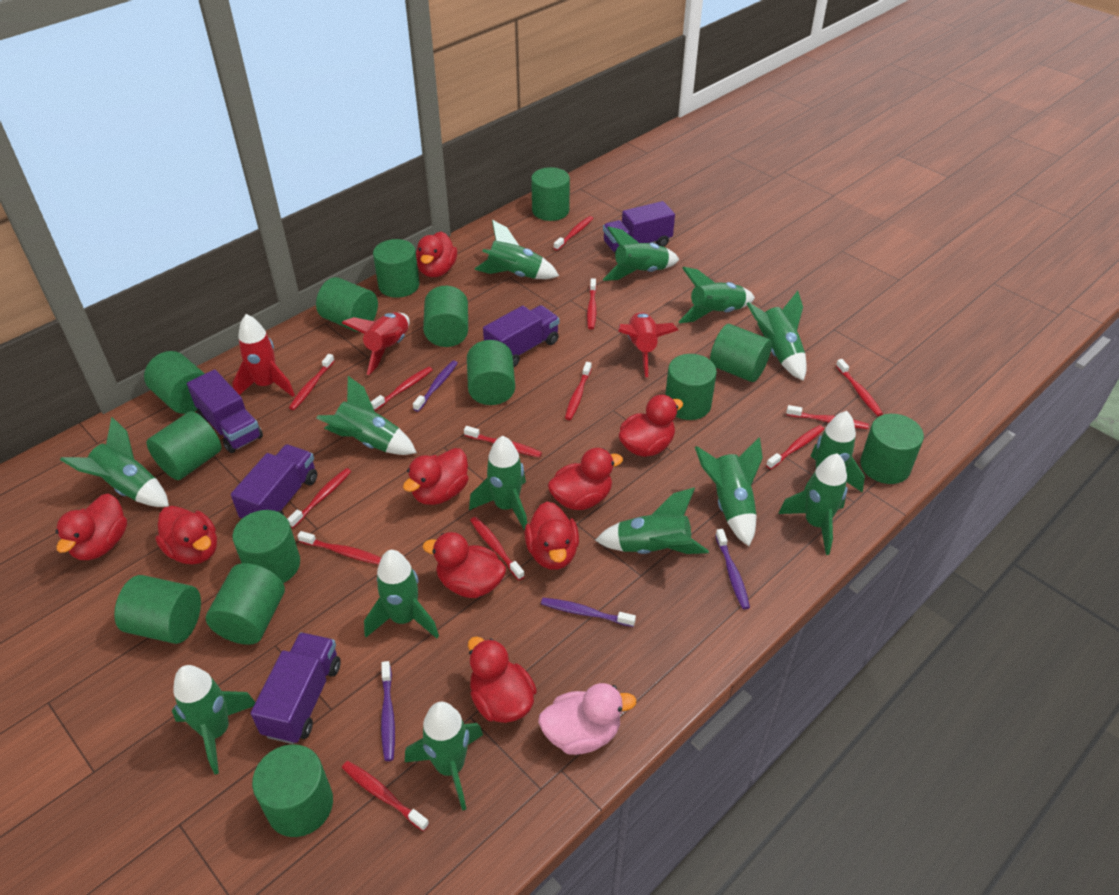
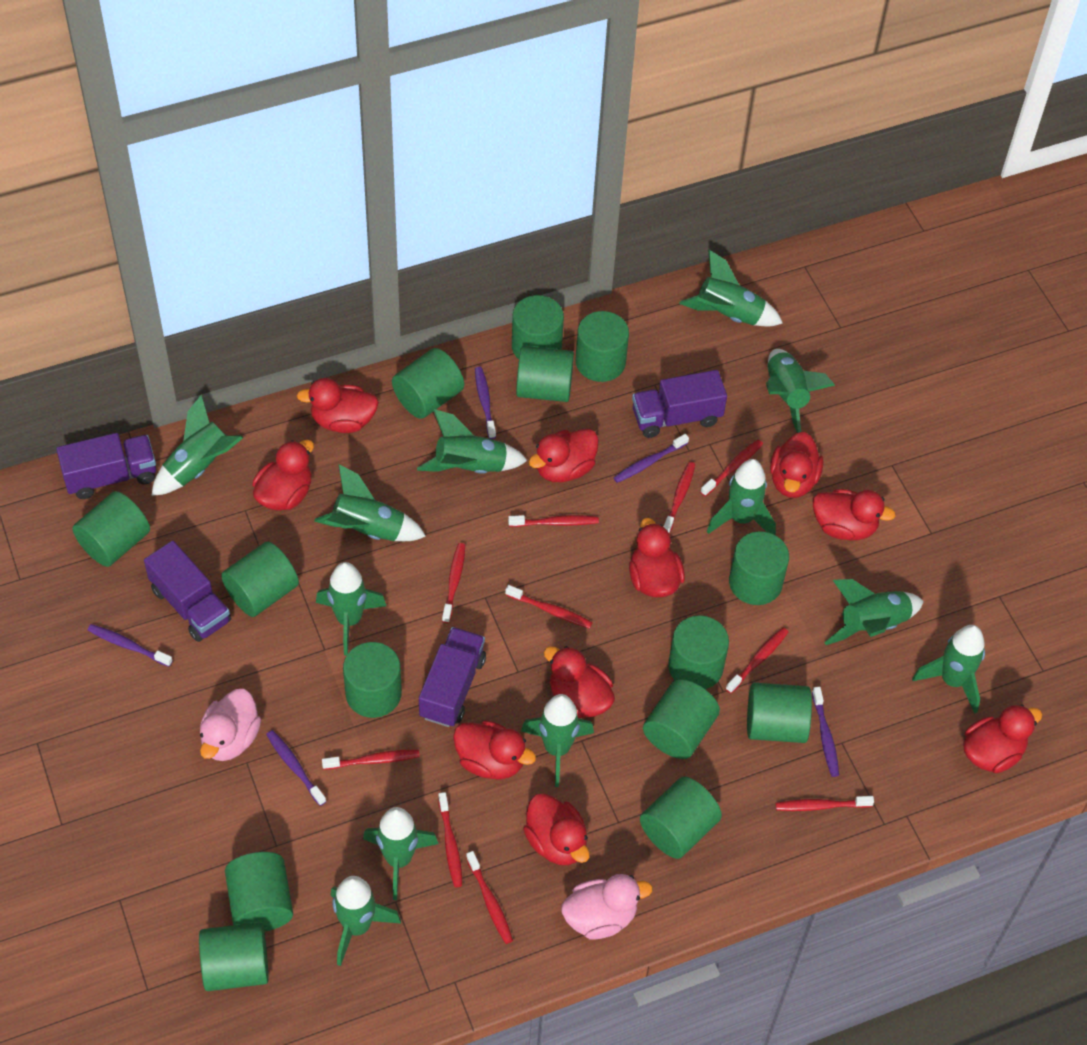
green rocket: 14 -> 12
pink duck: 1 -> 2
purple toothbrush: 4 -> 5
purple truck: 5 -> 4
red duck: 9 -> 10
red rocket: 3 -> 0
red toothbrush: 13 -> 10

